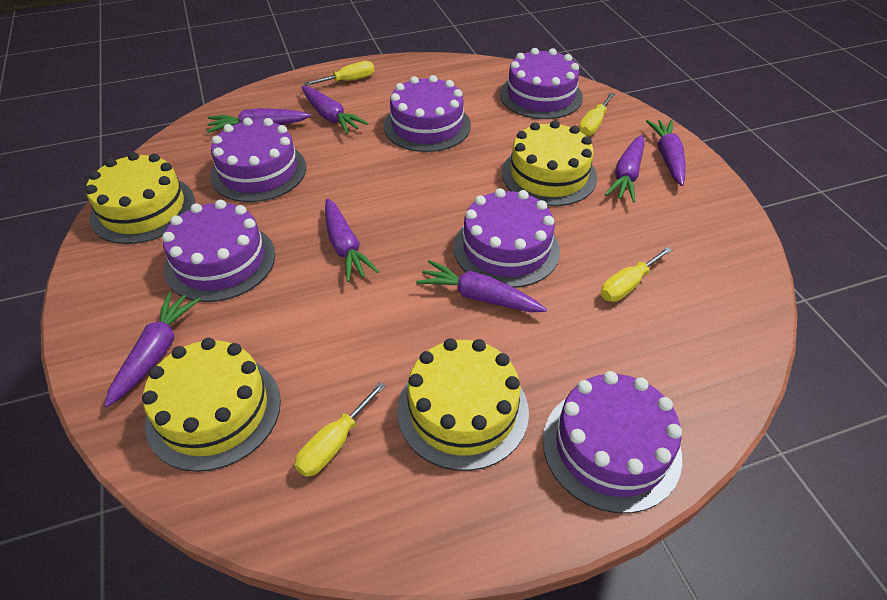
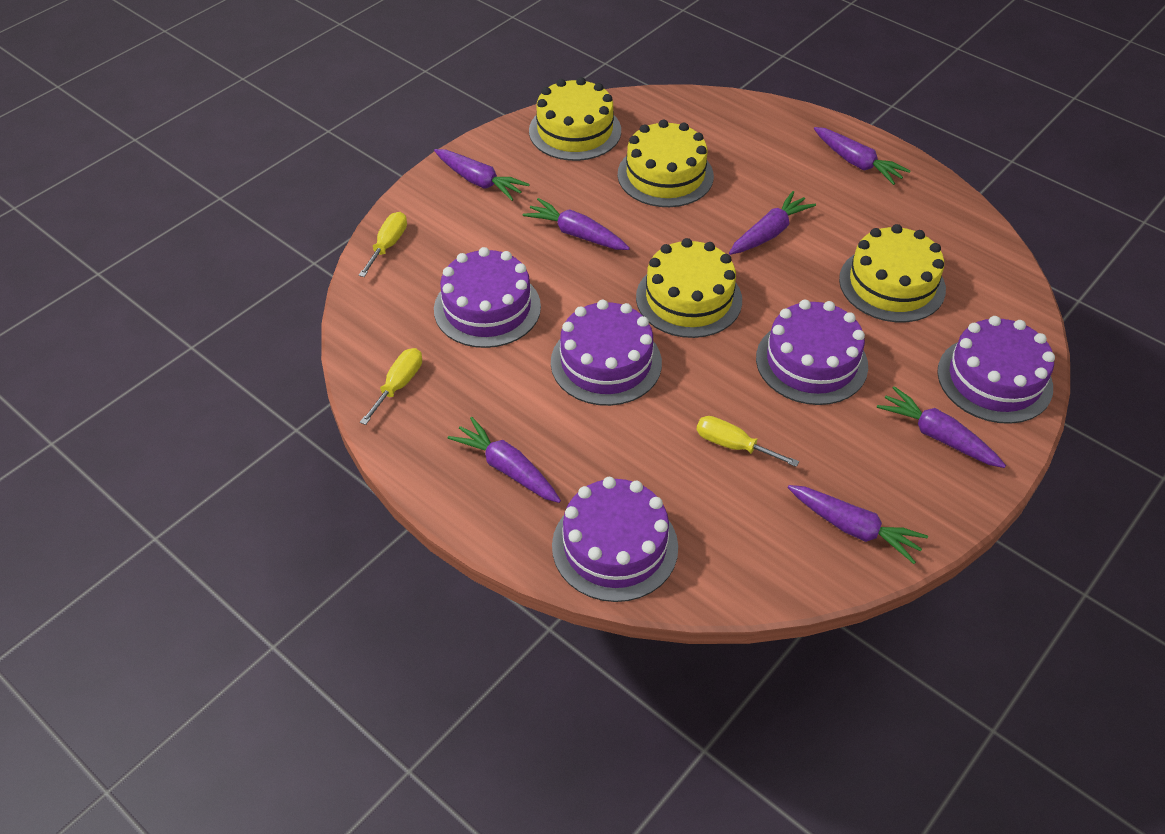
purple cake: 6 -> 5
yellow screwdriver: 4 -> 3

